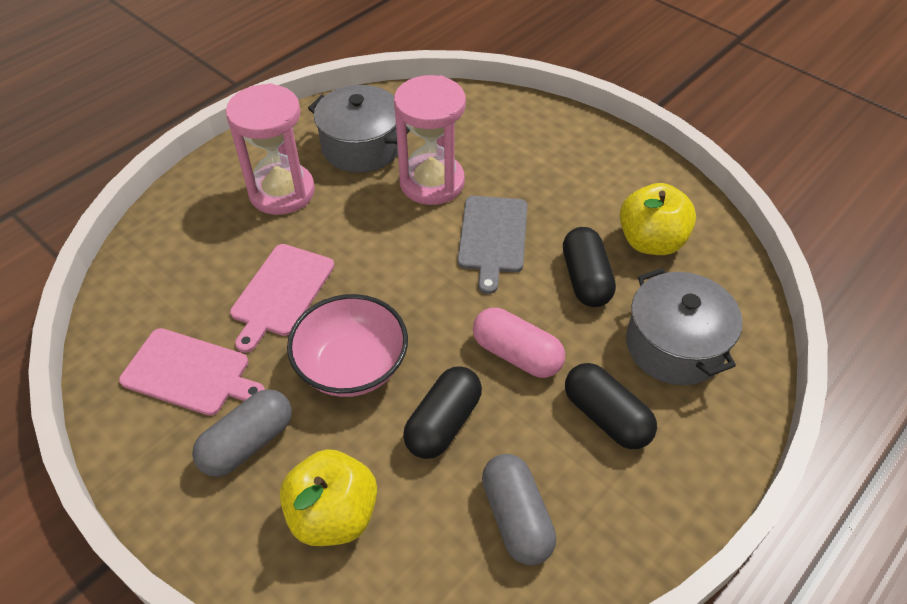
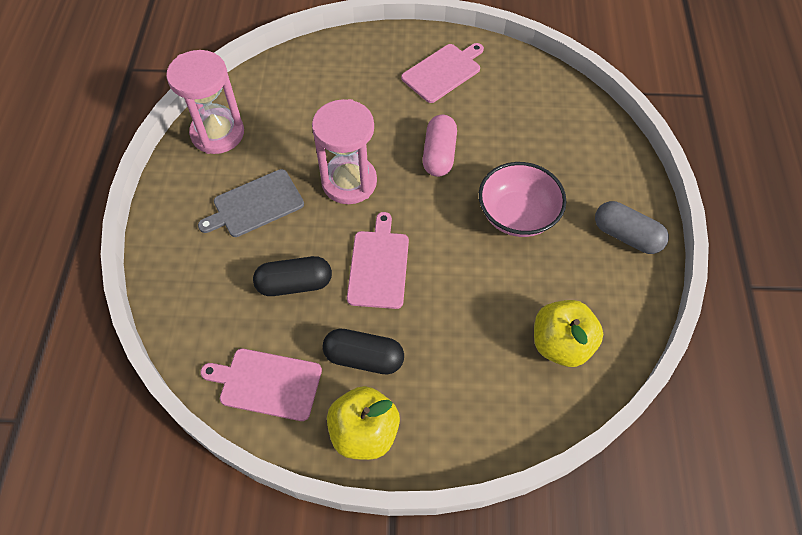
black capsule: 3 -> 2
grey capsule: 2 -> 1
grey pot: 2 -> 0
pink cutting board: 2 -> 3

